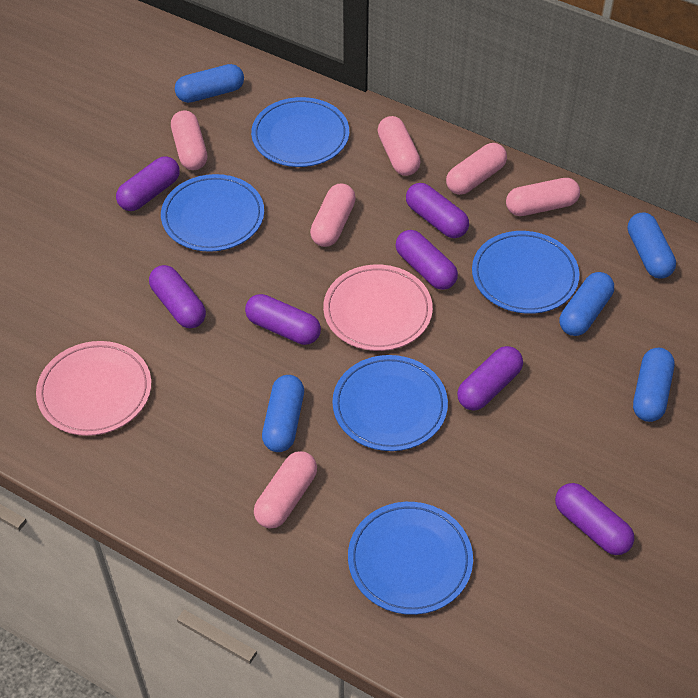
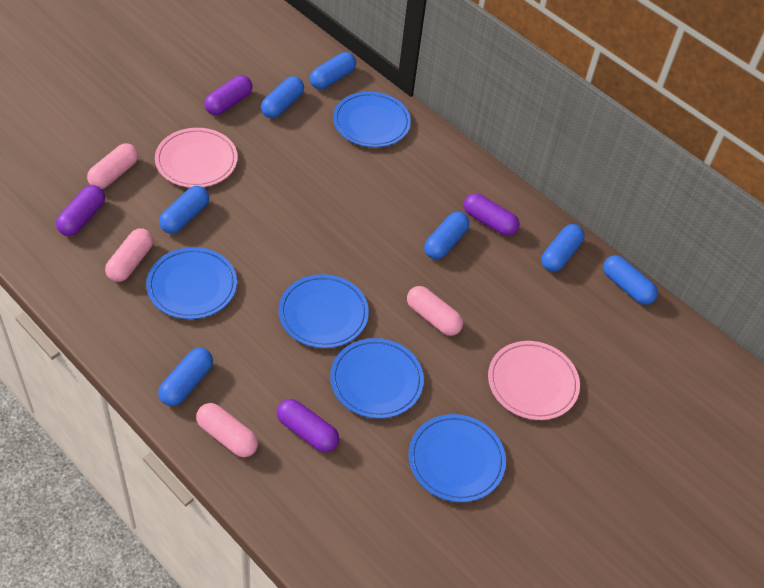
blue capsule: 5 -> 7
pink capsule: 6 -> 4
purple capsule: 7 -> 4

